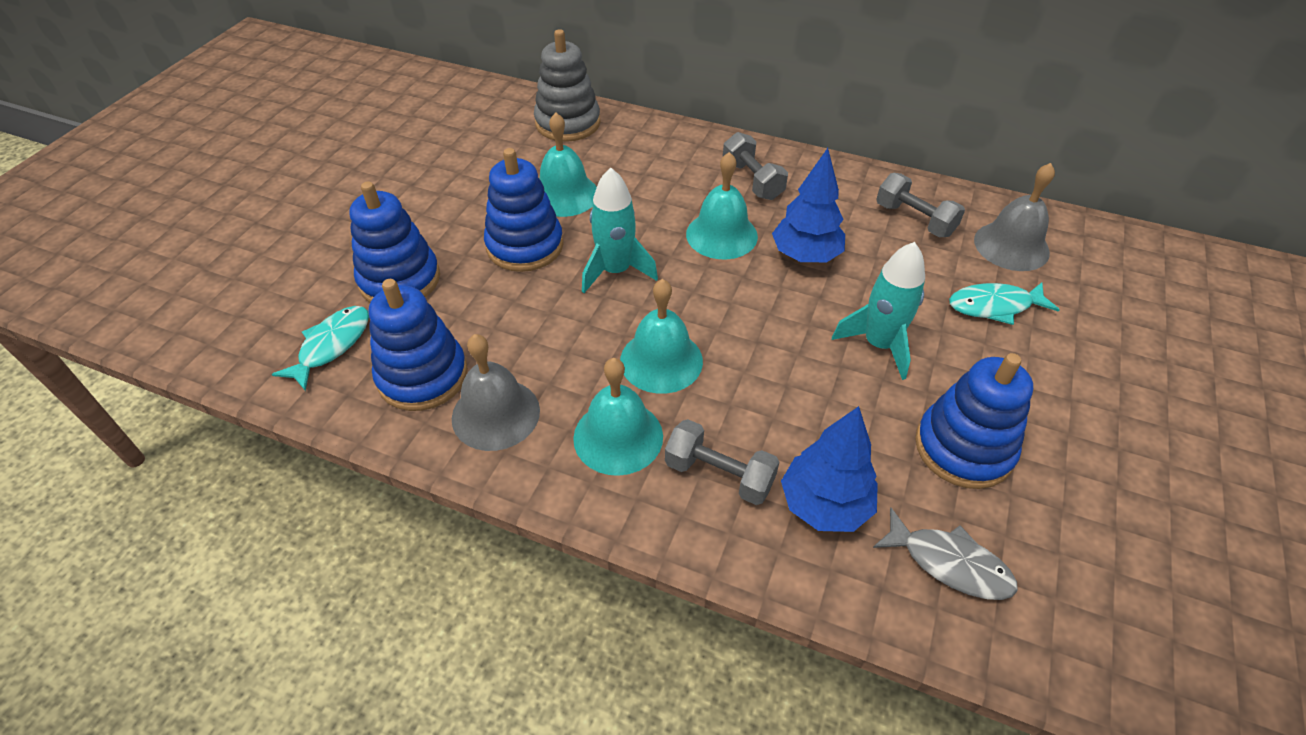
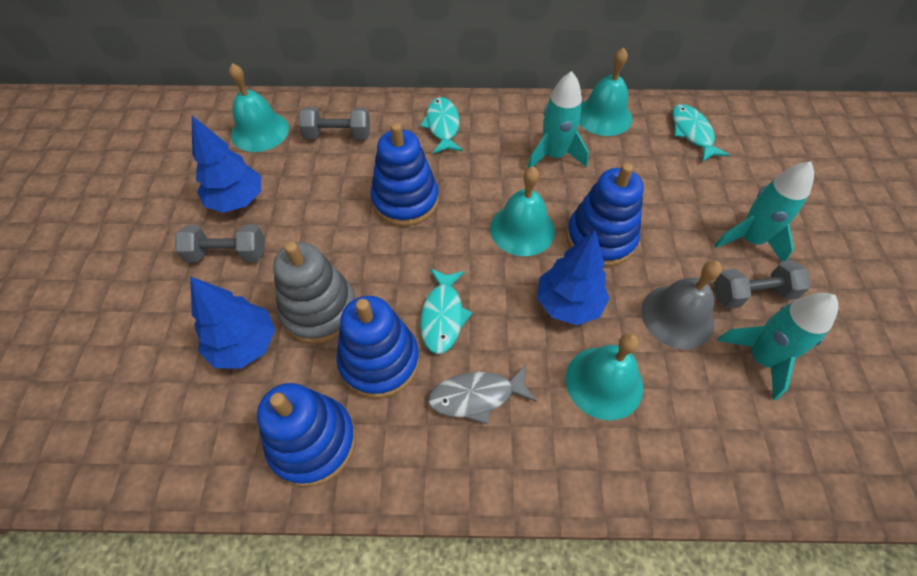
blue tree: 2 -> 3
grey bell: 2 -> 1
turquoise fish: 2 -> 3
turquoise rocket: 2 -> 3

